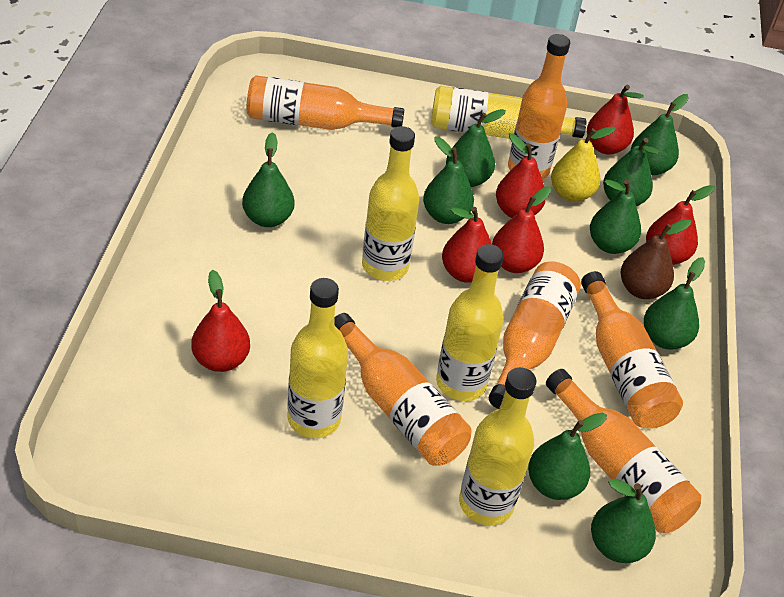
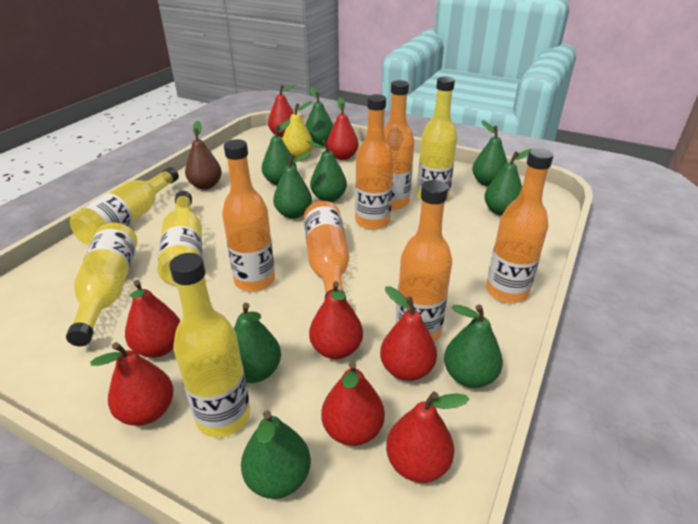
red pear: 6 -> 8

